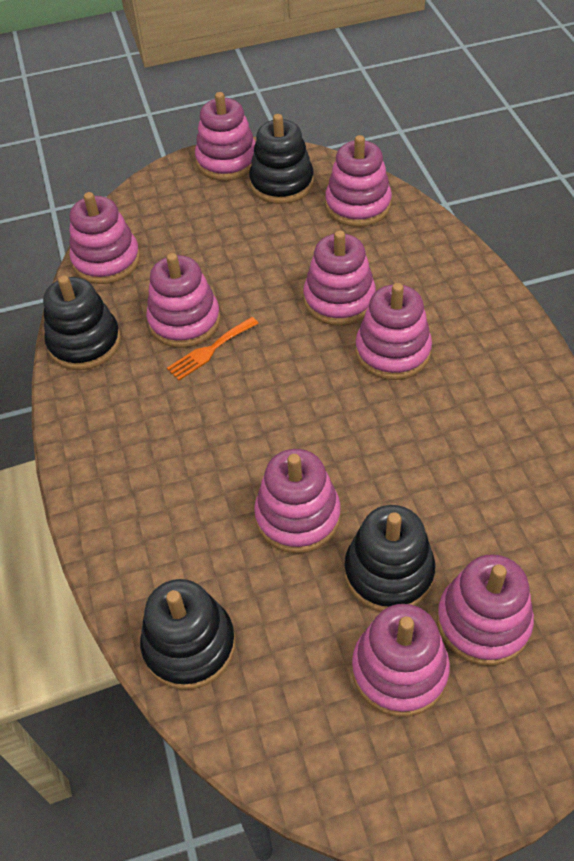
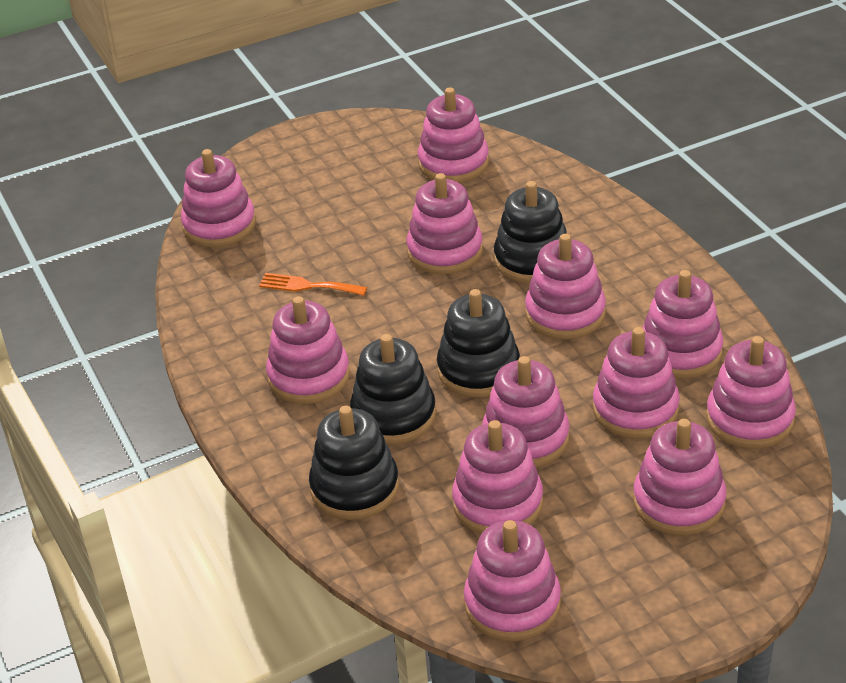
pink stacking toy: 9 -> 12

